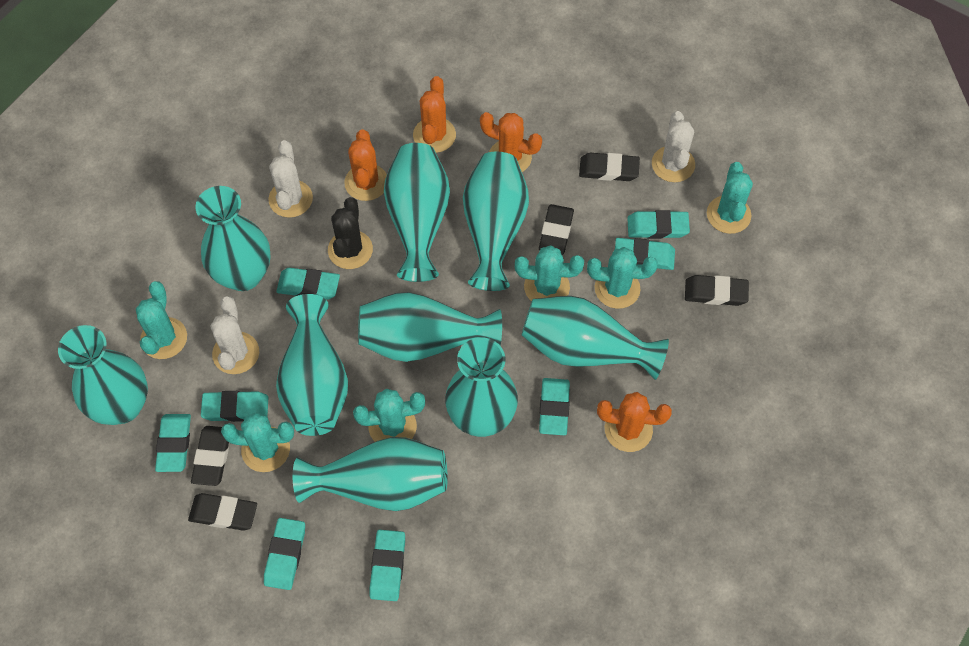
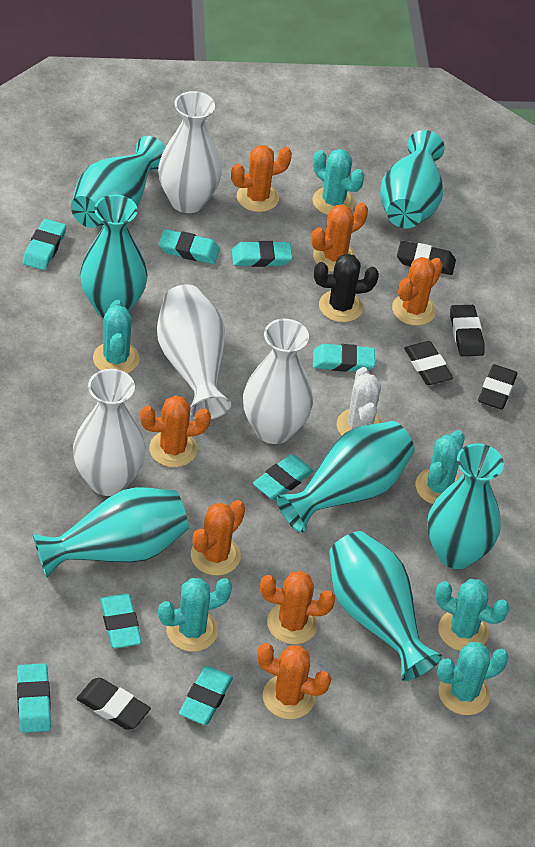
orange cactus: 4 -> 7
turquoise vase: 9 -> 7
white cactus: 3 -> 1
white vase: 0 -> 4

